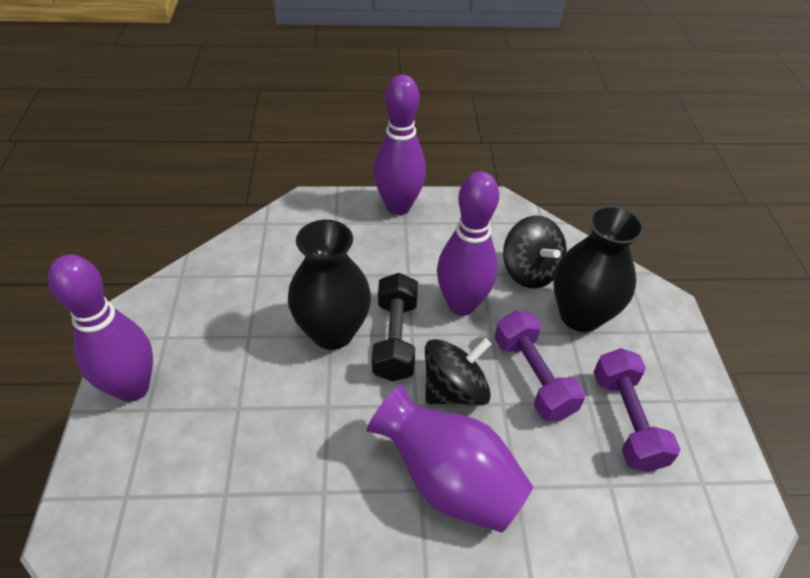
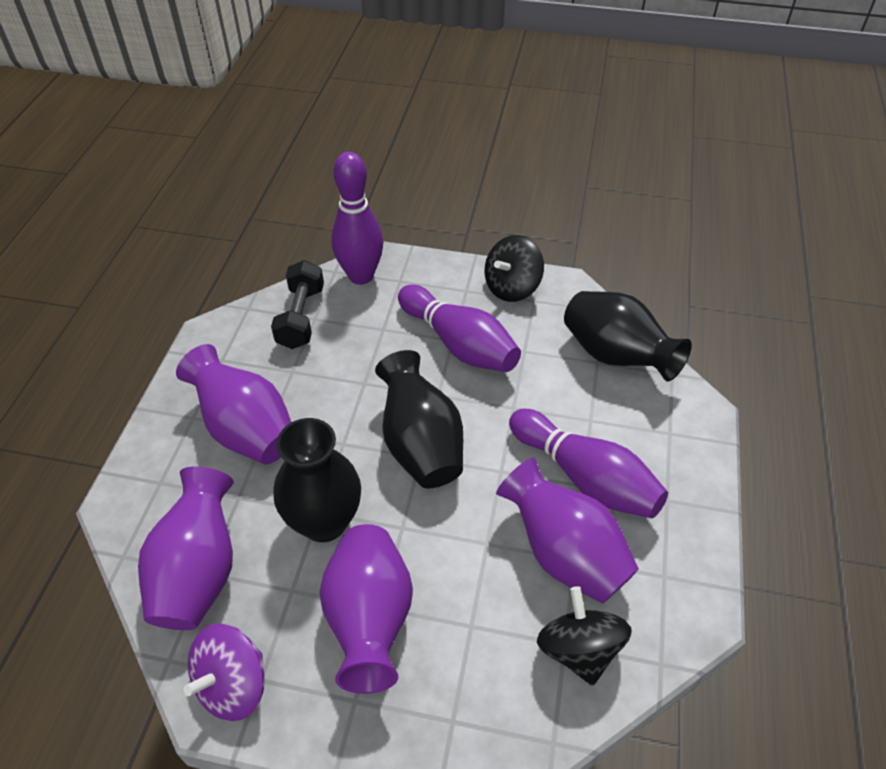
black vase: 2 -> 3
purple dumbbell: 2 -> 0
purple spinning top: 0 -> 1
purple vase: 1 -> 4

